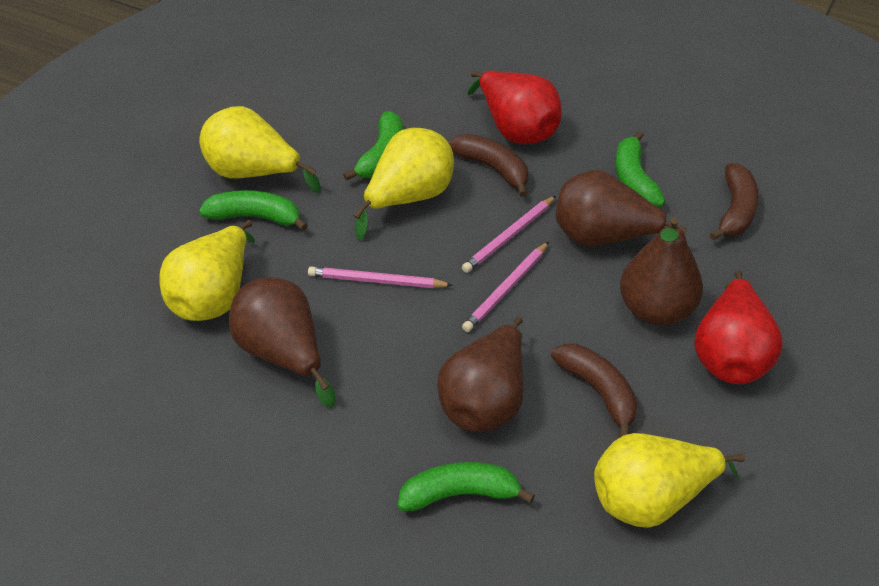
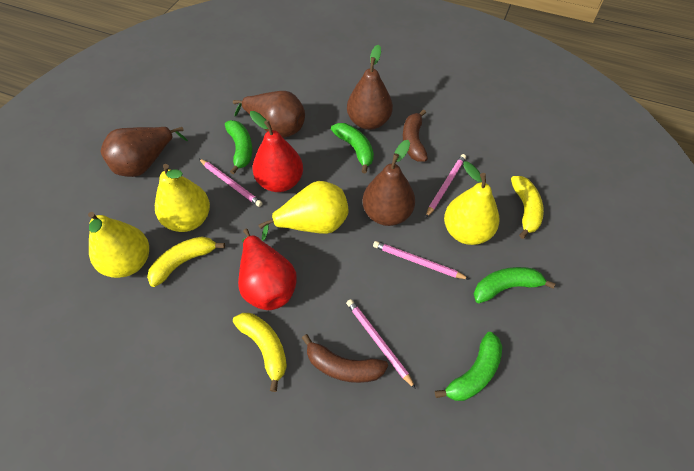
brown banana: 3 -> 2
pink pencil: 3 -> 4
yellow banana: 0 -> 3

